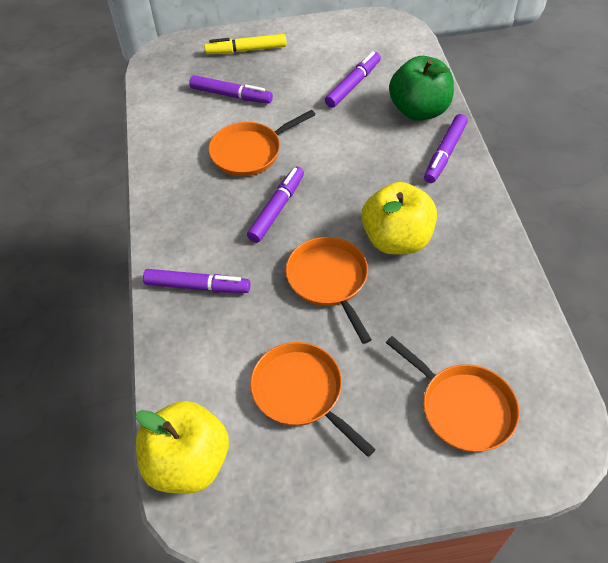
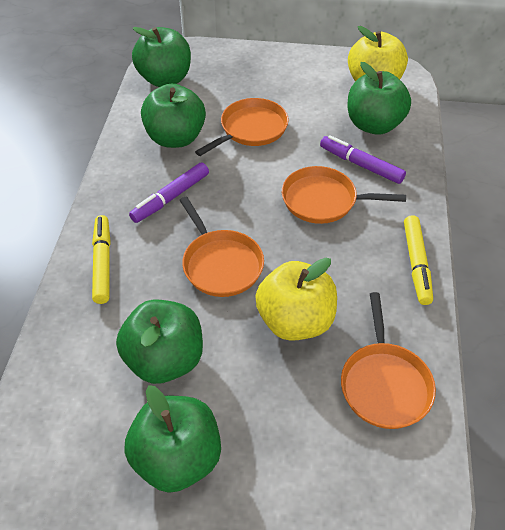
green apple: 1 -> 5
purple marker: 5 -> 2
yellow marker: 1 -> 2

